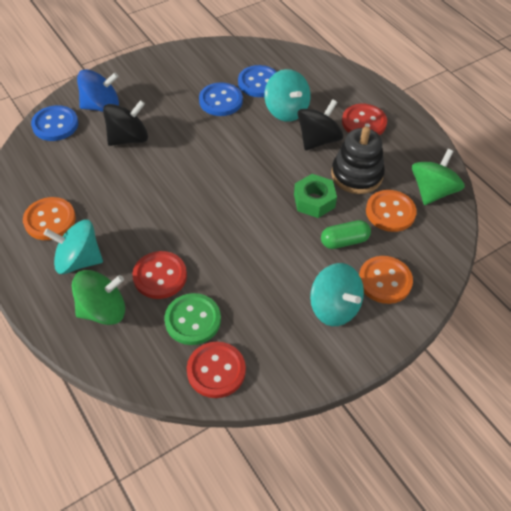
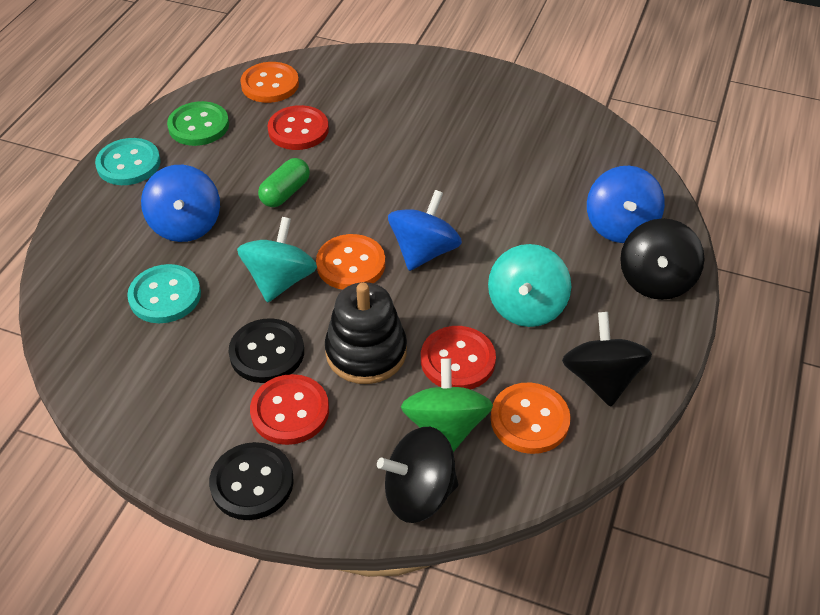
black button: 0 -> 2
black spinning top: 2 -> 3
blue button: 3 -> 0
blue spinning top: 1 -> 3
green nut: 1 -> 0
green spinning top: 2 -> 1
turquoise button: 0 -> 2
turquoise spinning top: 3 -> 2

